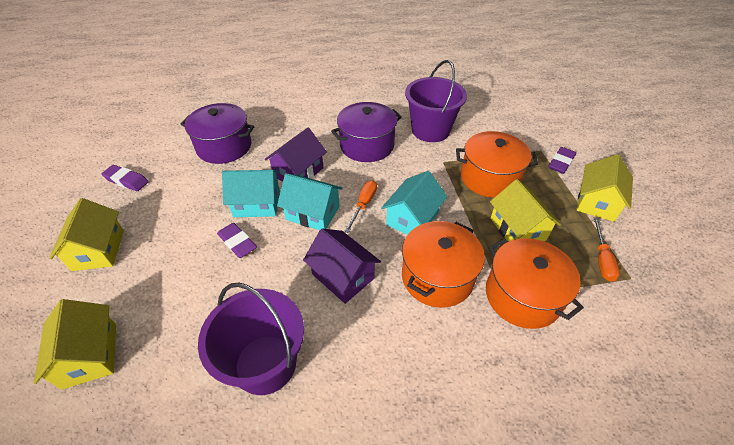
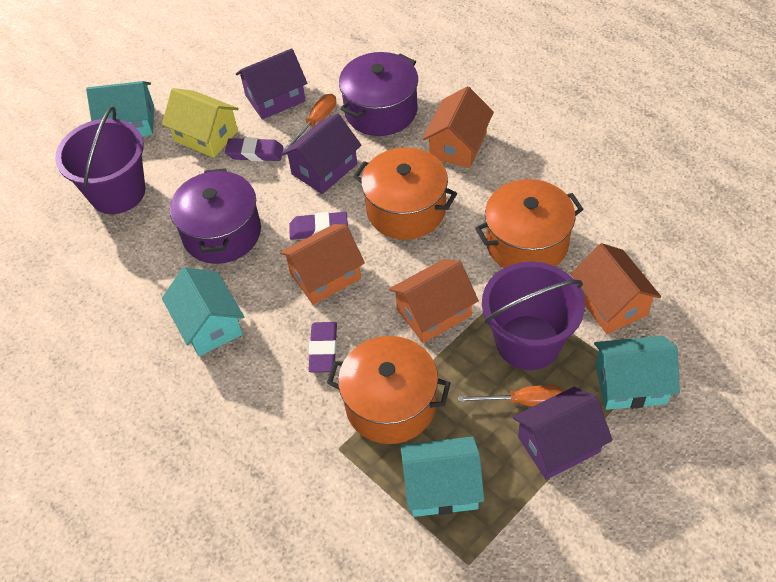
orange house: 0 -> 4
purple house: 2 -> 3
turquoise house: 3 -> 4
yellow house: 4 -> 1

